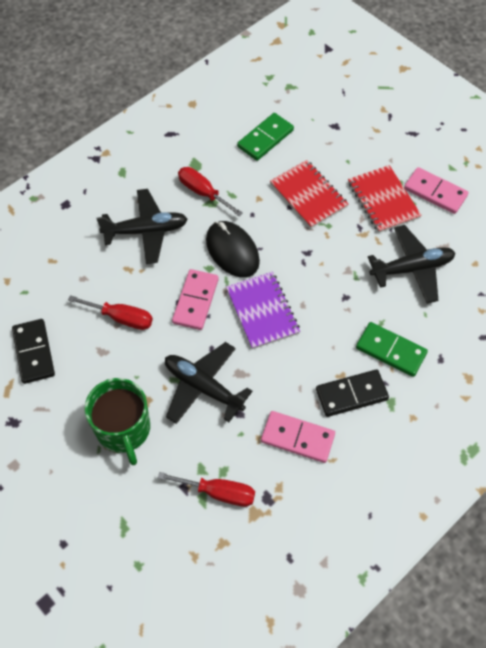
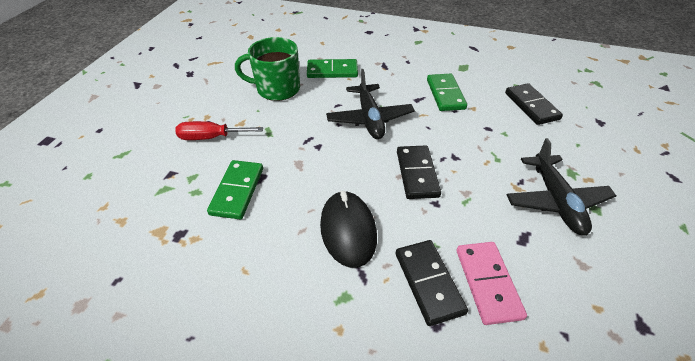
black domino: 2 -> 3
black plane: 3 -> 2
green domino: 2 -> 3
pink domino: 3 -> 1
purple notebook: 1 -> 0
red notebook: 2 -> 0
red screwdriver: 3 -> 1

